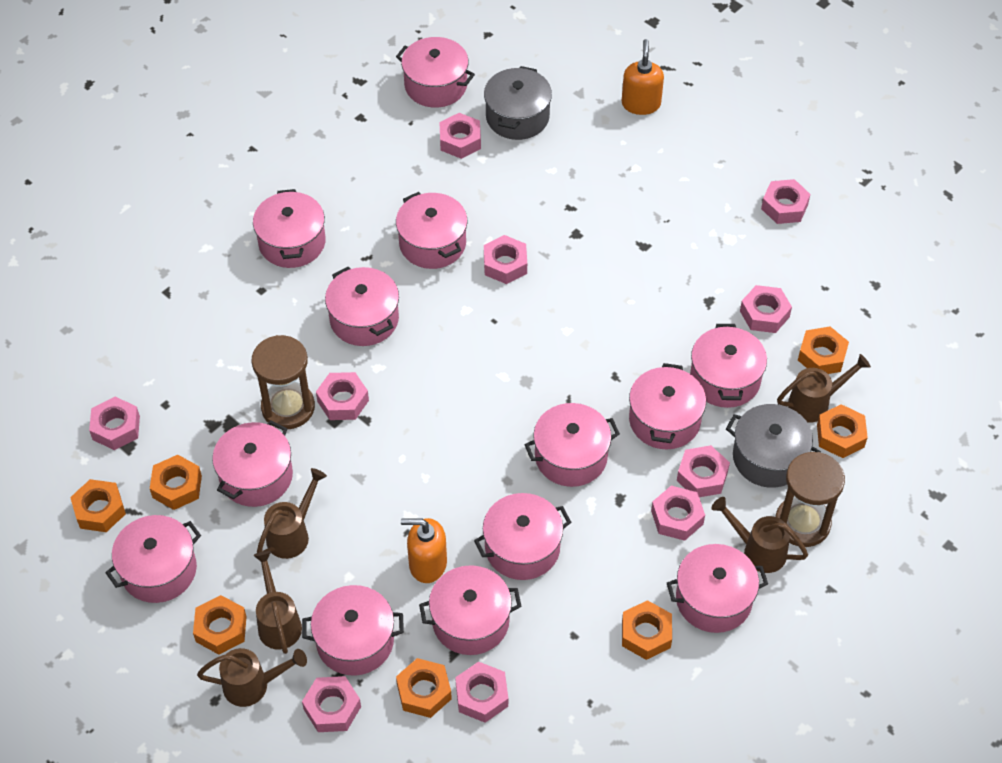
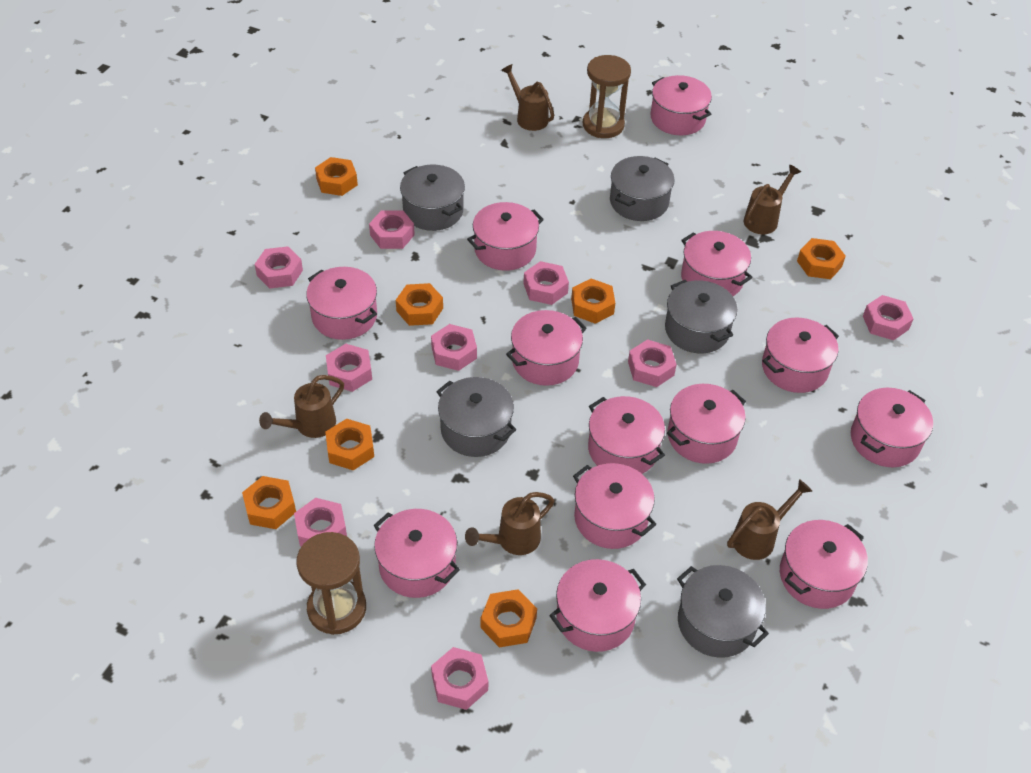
grey pot: 2 -> 5
orange soap dispenser: 2 -> 0
pink nut: 10 -> 9

